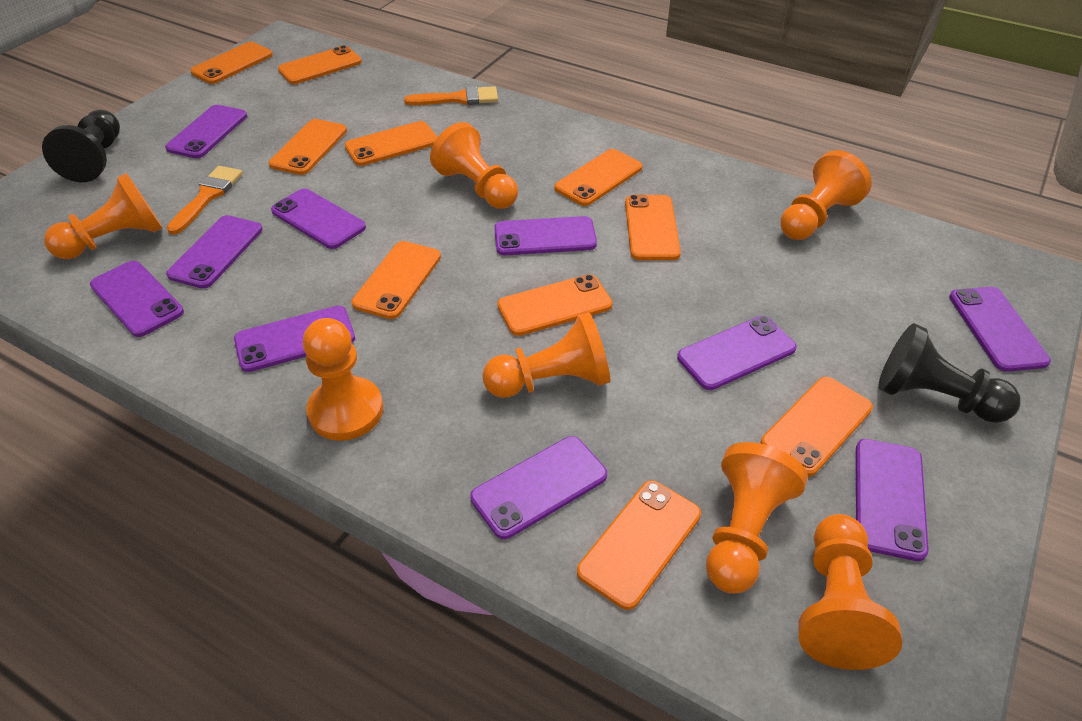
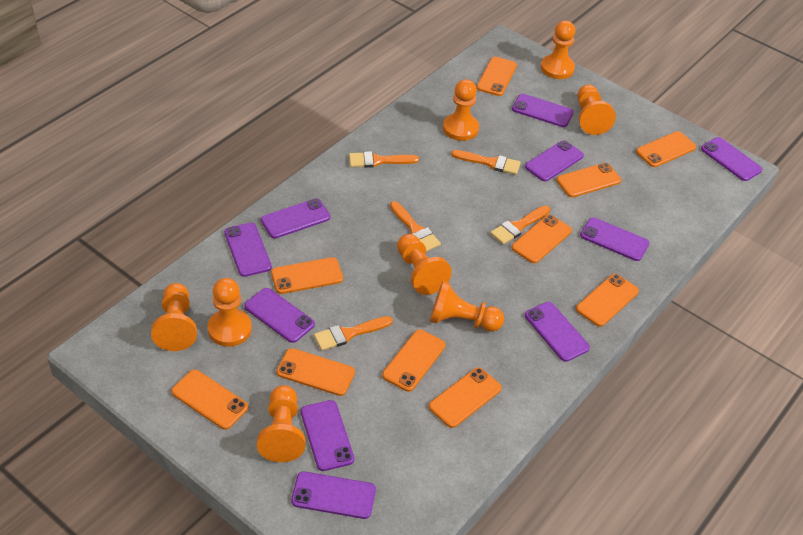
black pawn: 2 -> 0
orange brush: 2 -> 5
orange pawn: 7 -> 8

